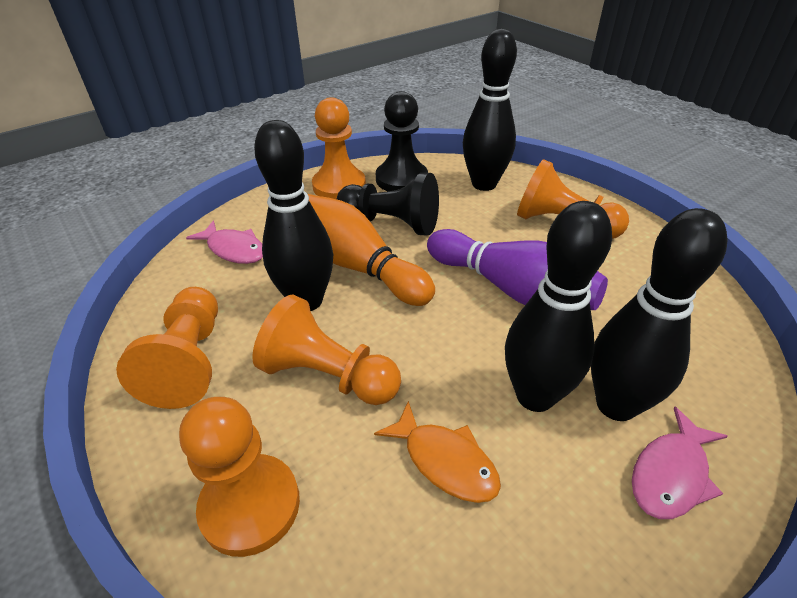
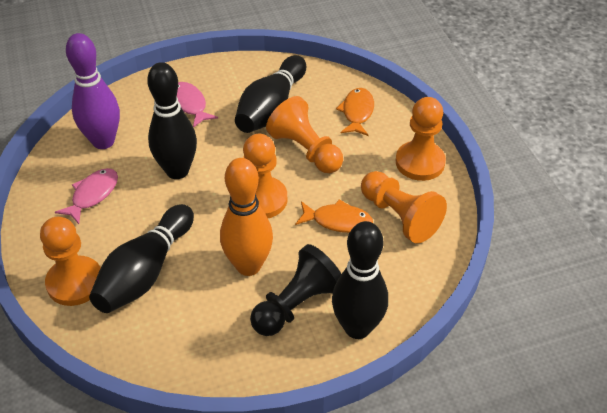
black pawn: 2 -> 1
orange fish: 1 -> 2

